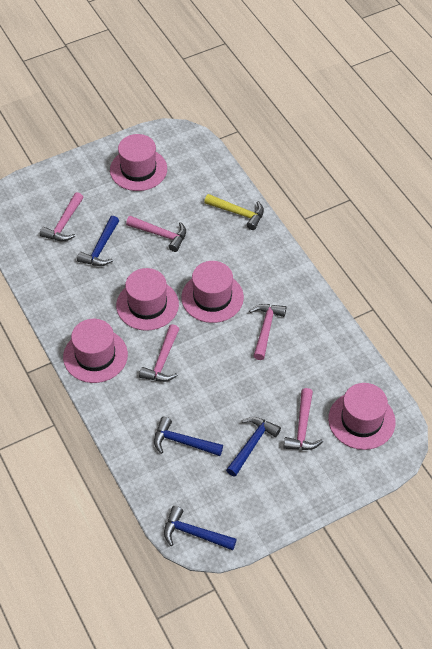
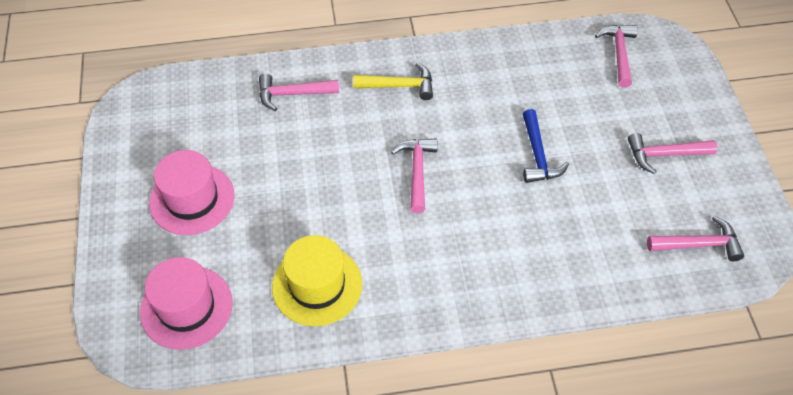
blue hammer: 4 -> 1
pink hat: 5 -> 2
yellow hat: 0 -> 1

